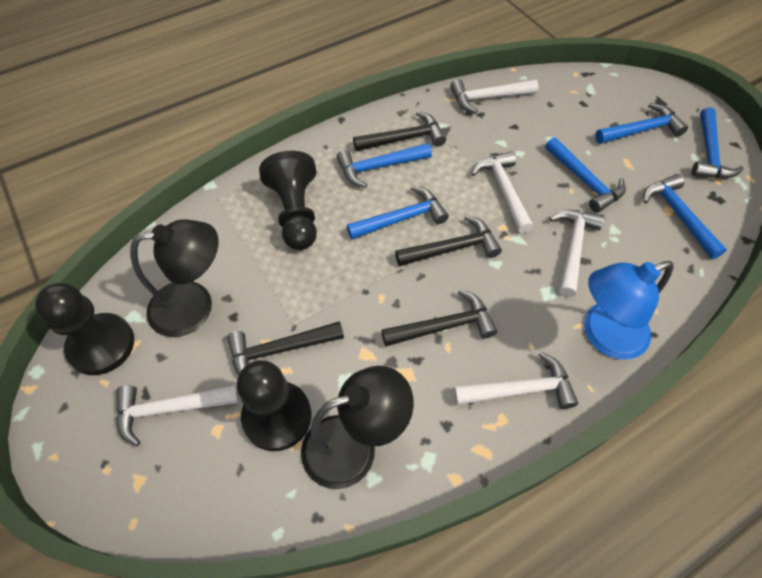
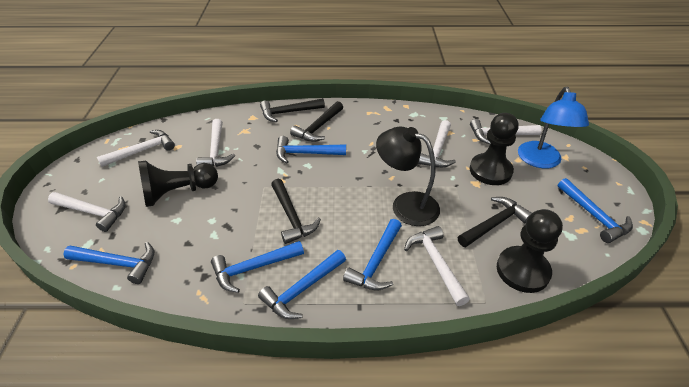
black lamp: 2 -> 1
white hammer: 5 -> 6

